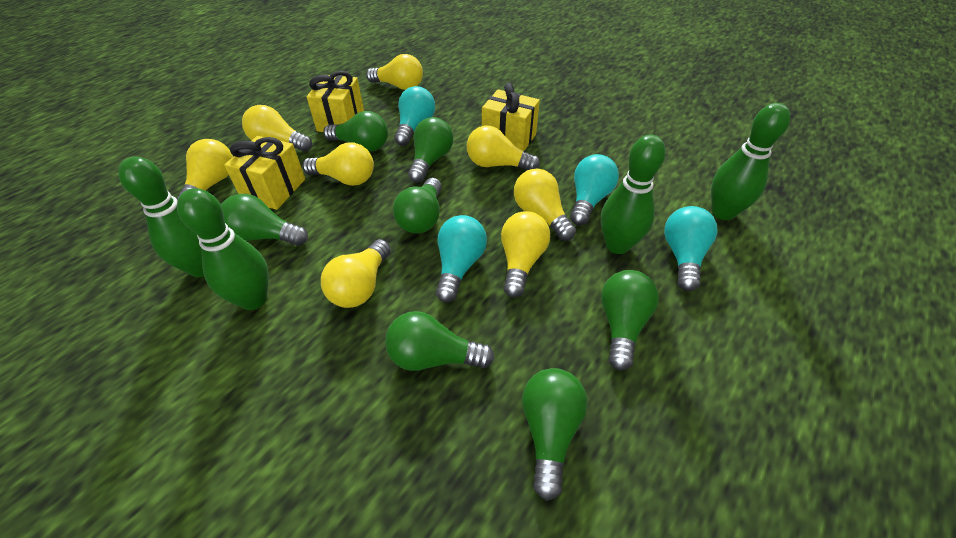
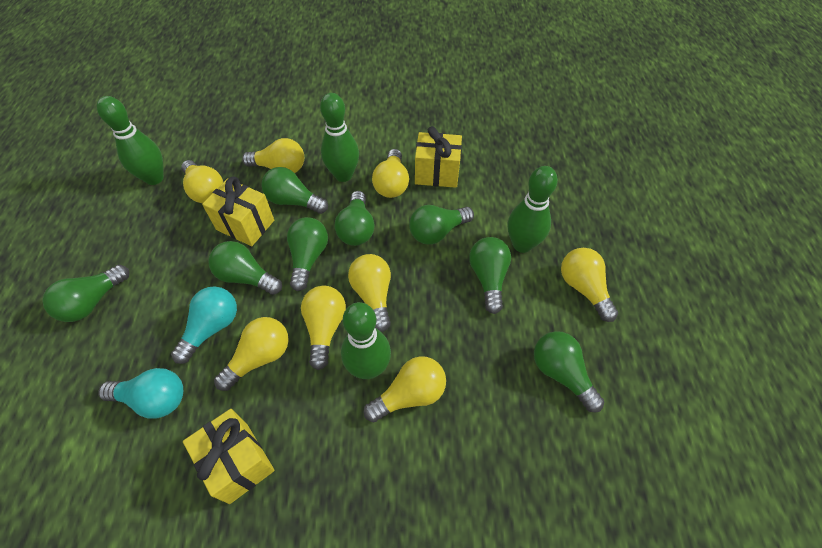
green light bulb: 7 -> 8
turquoise light bulb: 4 -> 2

